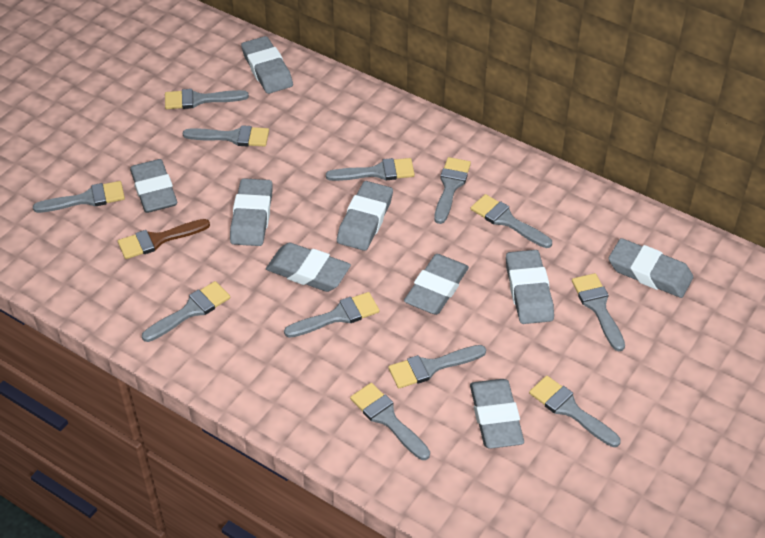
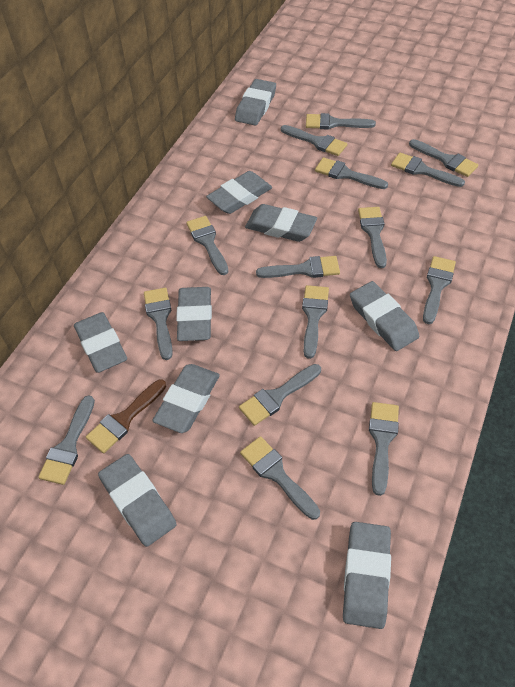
grey brush: 12 -> 15

